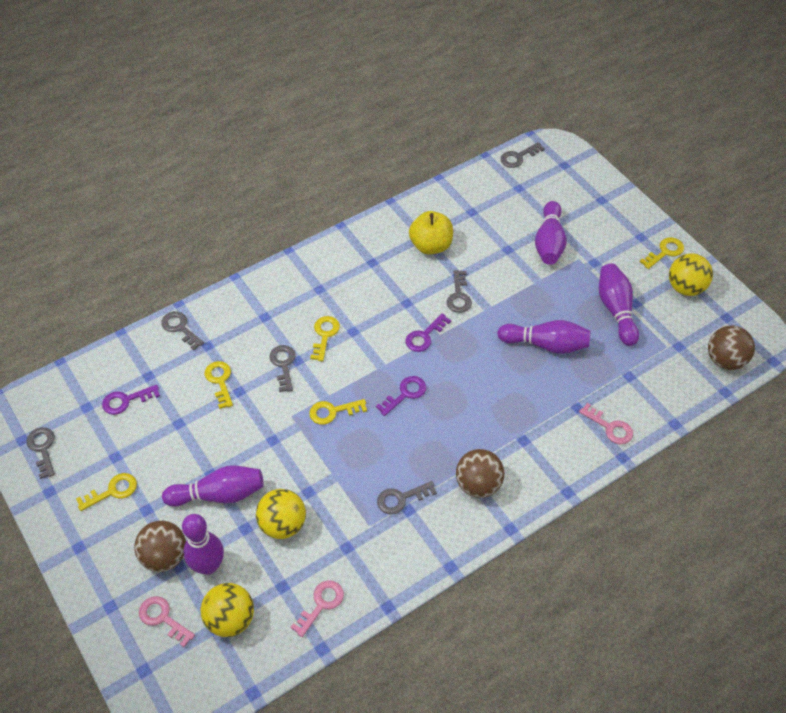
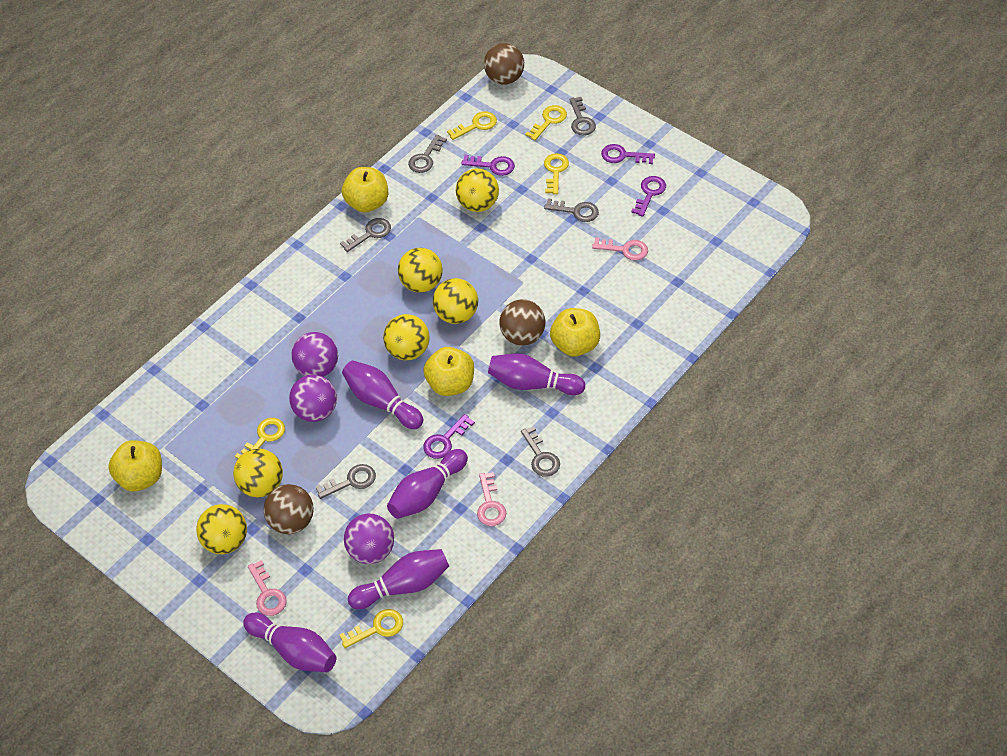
purple ball: 0 -> 3
purple key: 3 -> 4
yellow apple: 1 -> 4
yellow ball: 3 -> 6

